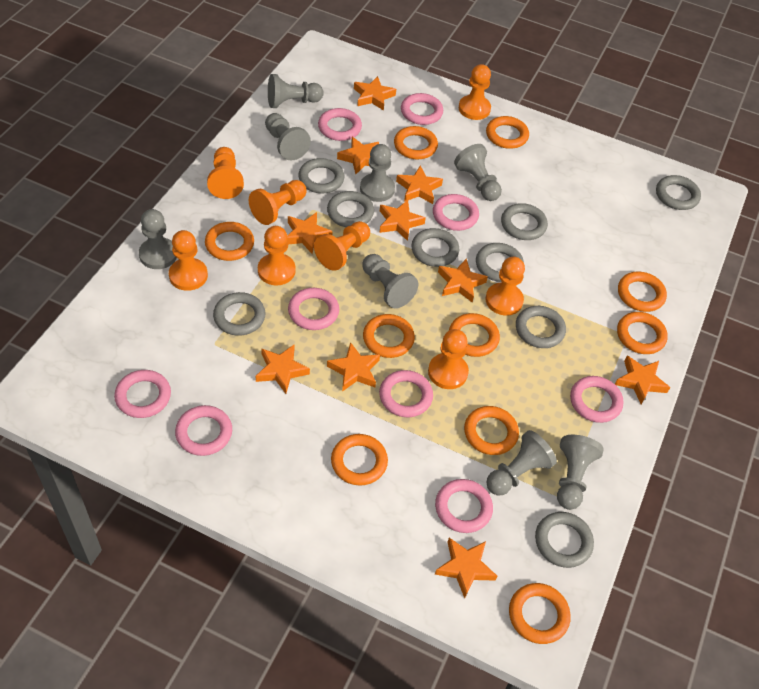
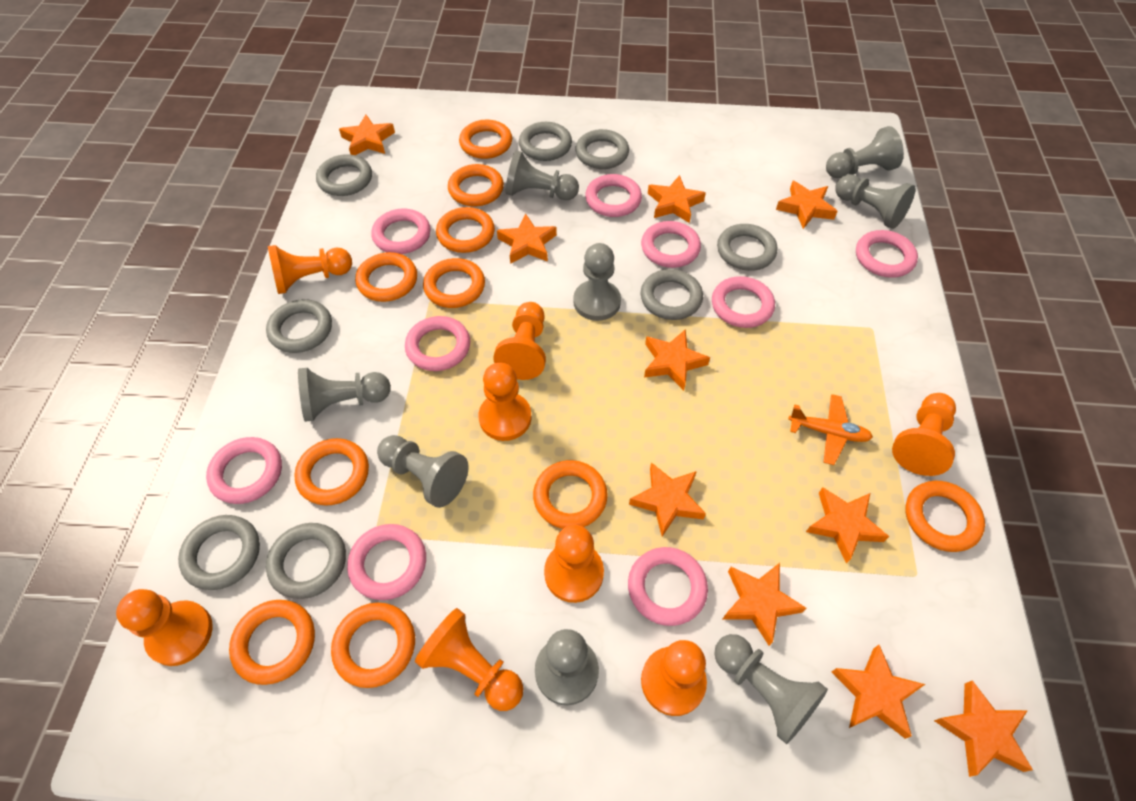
grey ring: 9 -> 8
orange plane: 0 -> 1

